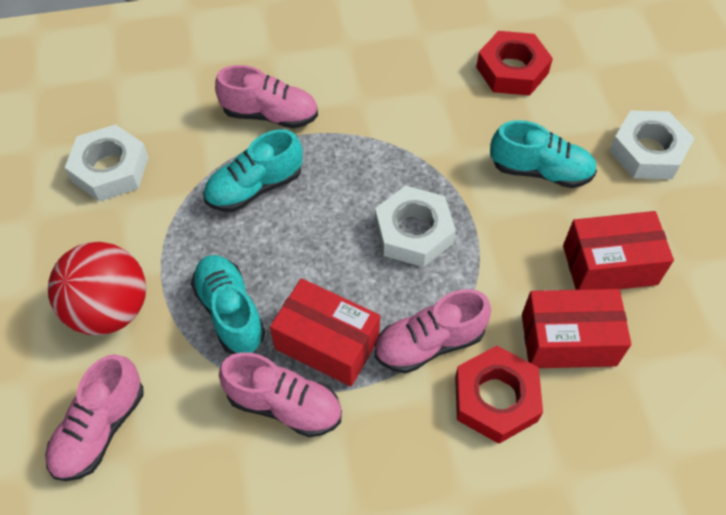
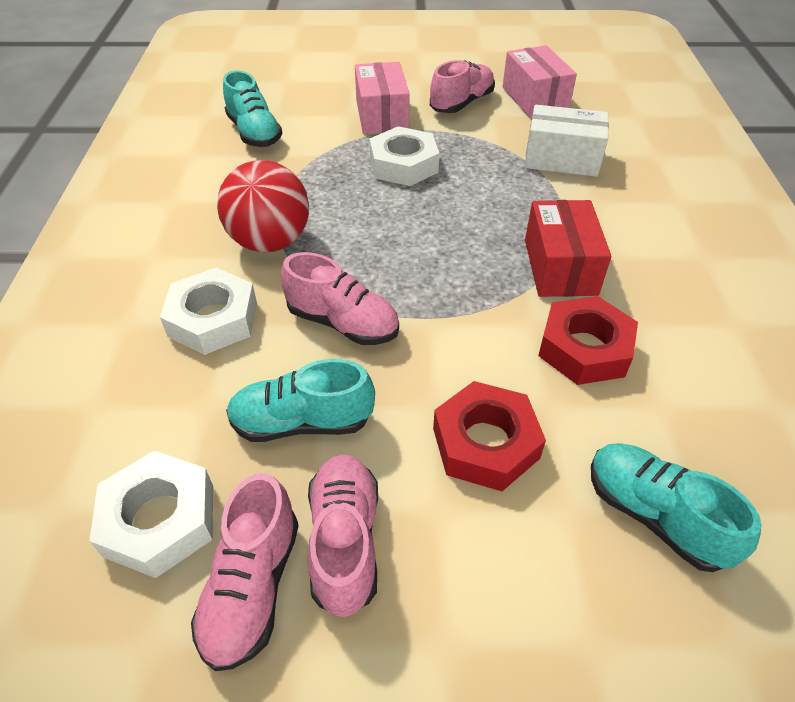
pink box: 0 -> 2
red box: 3 -> 1
white box: 0 -> 1

